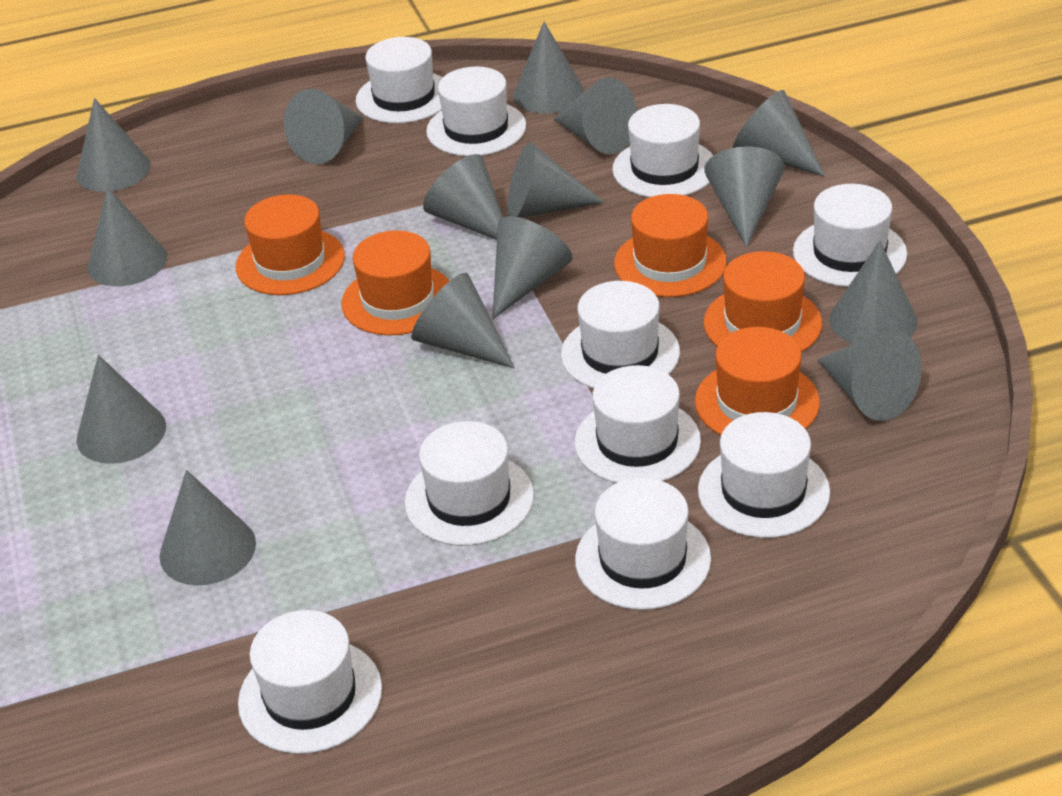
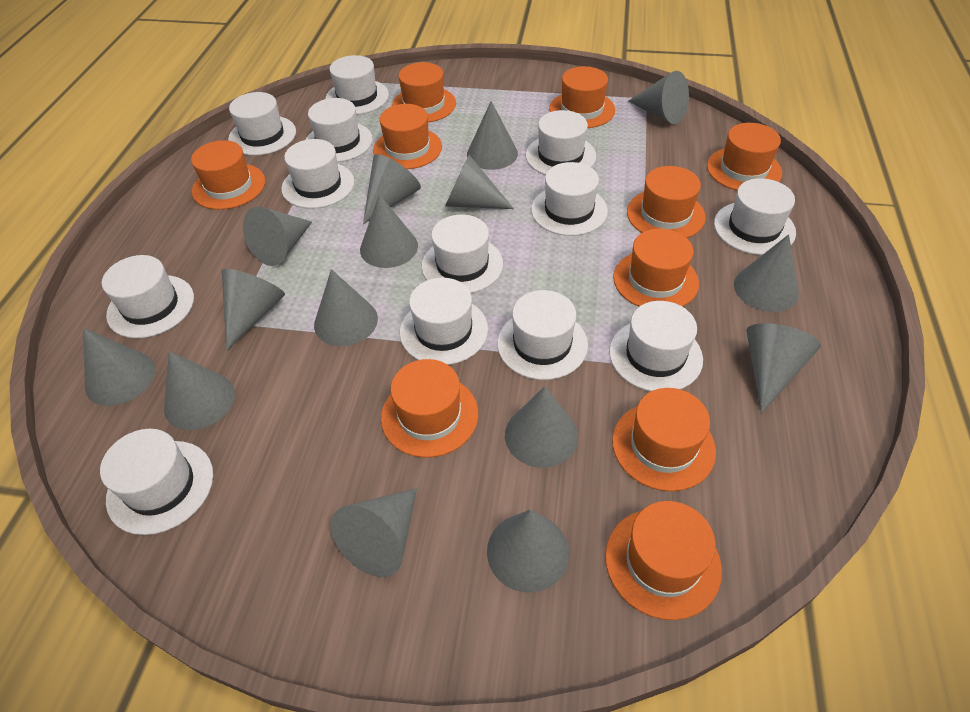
orange hat: 5 -> 10
white hat: 10 -> 13

